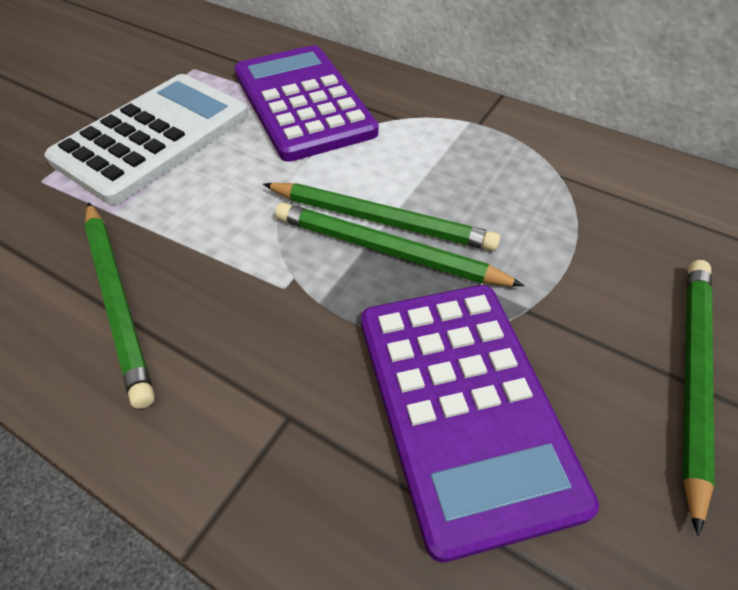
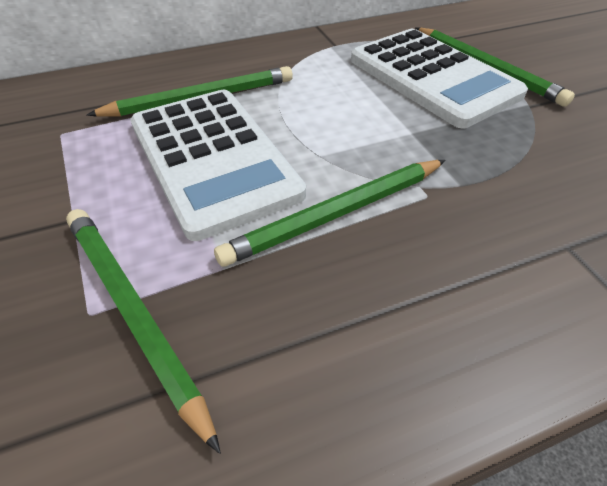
purple calculator: 2 -> 0
white calculator: 1 -> 2

